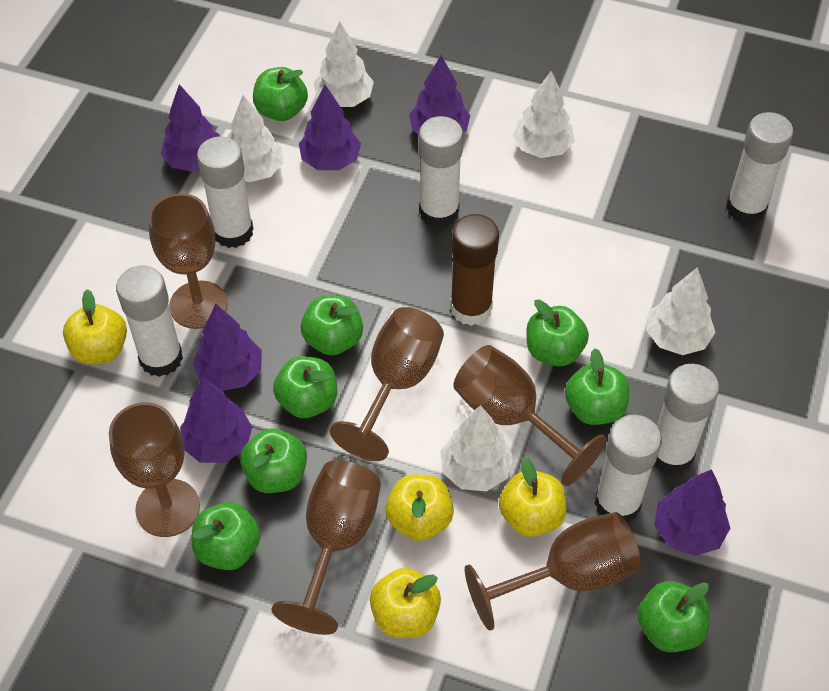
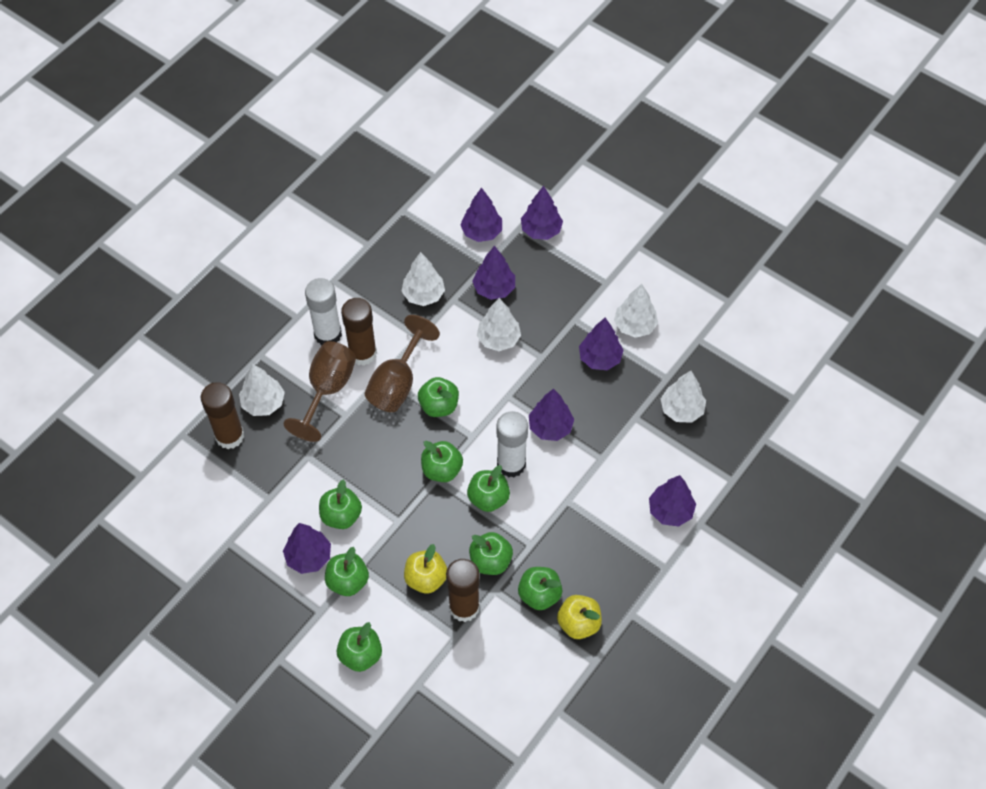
brown glue stick: 1 -> 3
brown goblet: 6 -> 2
purple tree: 6 -> 7
white glue stick: 6 -> 2
yellow apple: 4 -> 2

